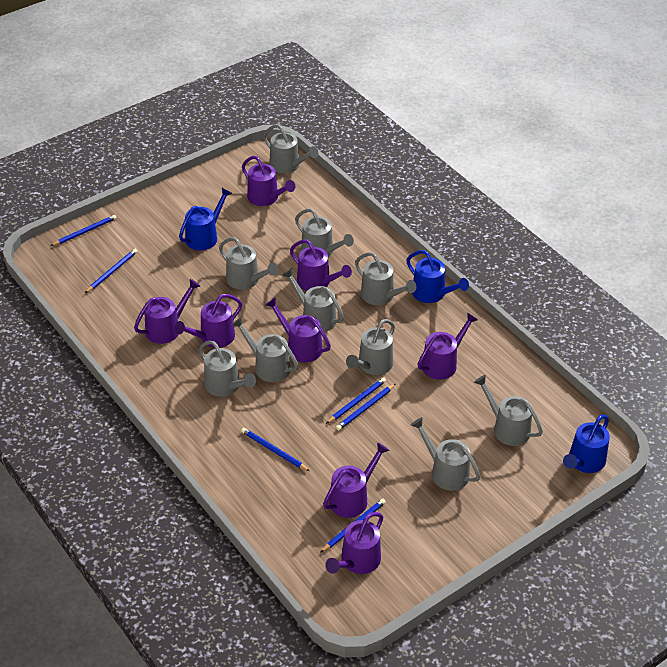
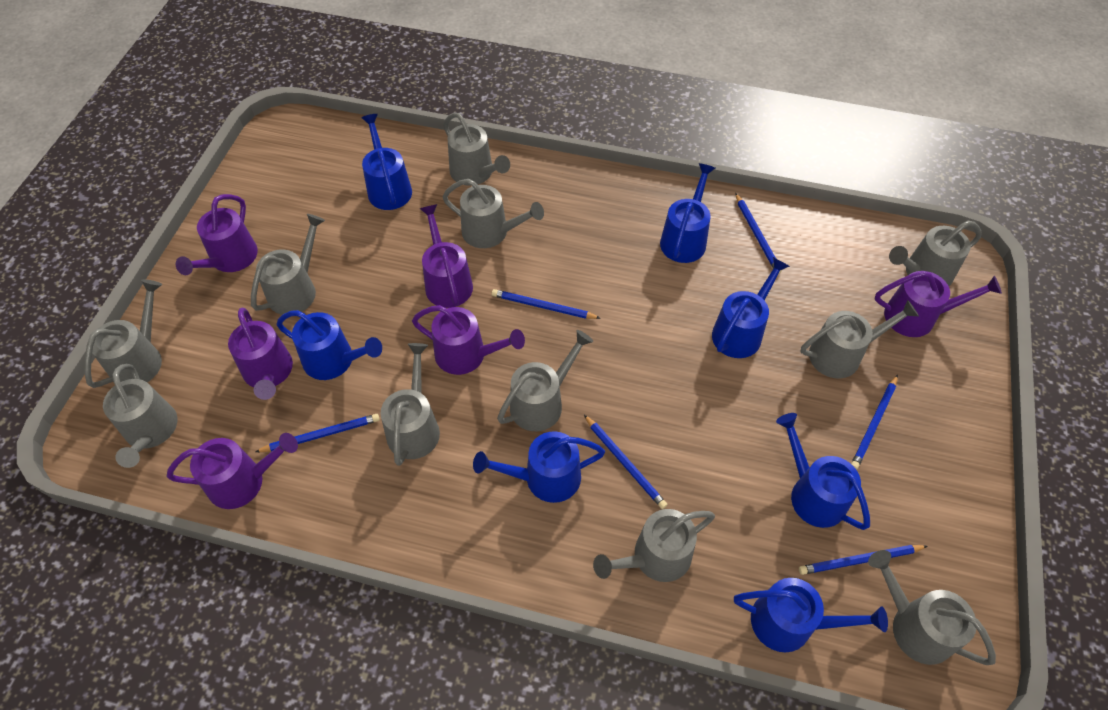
blue watering can: 3 -> 7
grey watering can: 10 -> 11
purple watering can: 8 -> 6

